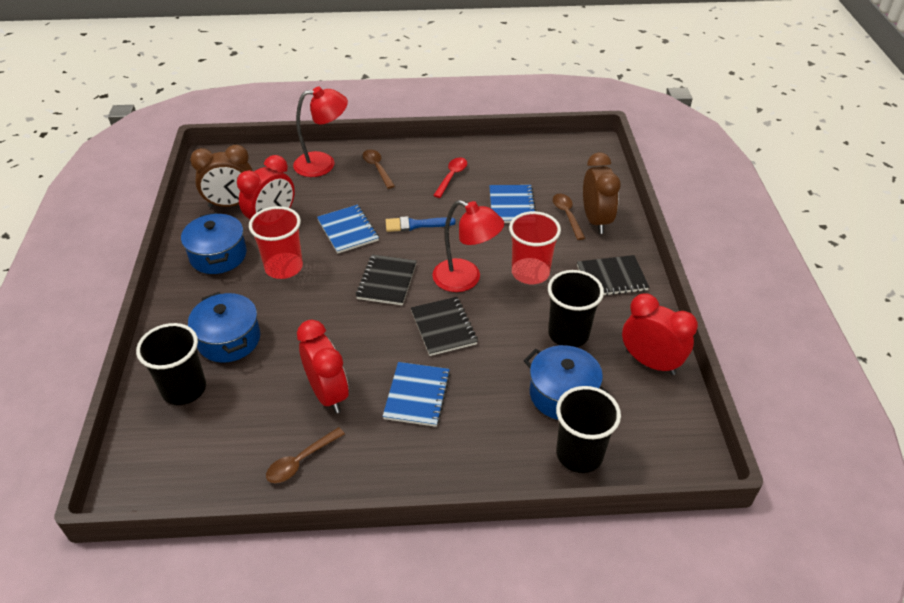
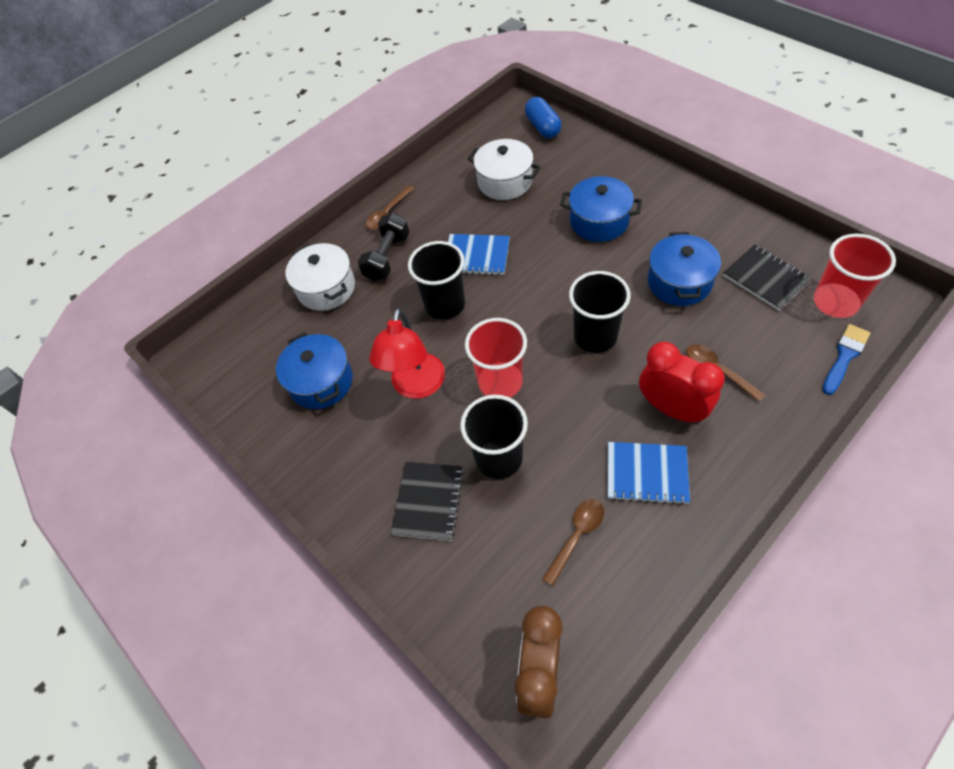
black dumbbell: 0 -> 1
black notebook: 3 -> 2
blue capsule: 0 -> 1
blue notebook: 3 -> 2
brown clock: 2 -> 1
red clock: 3 -> 1
red lamp: 2 -> 1
red spoon: 1 -> 0
white pot: 0 -> 2

